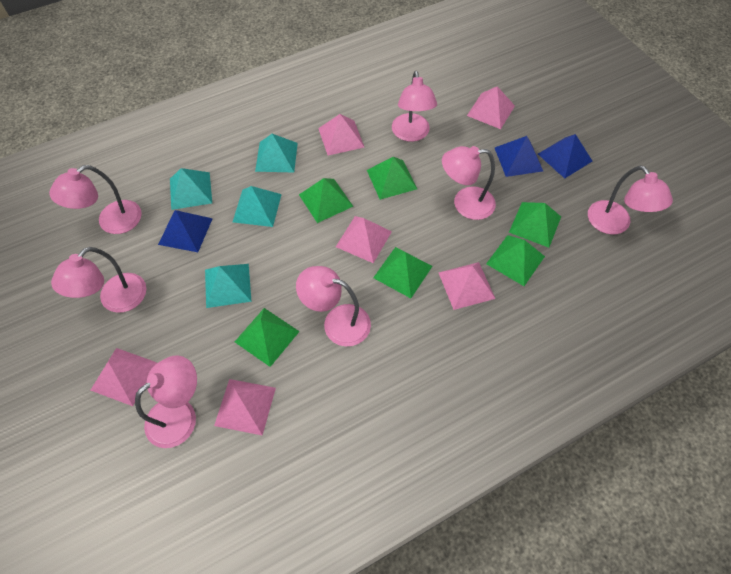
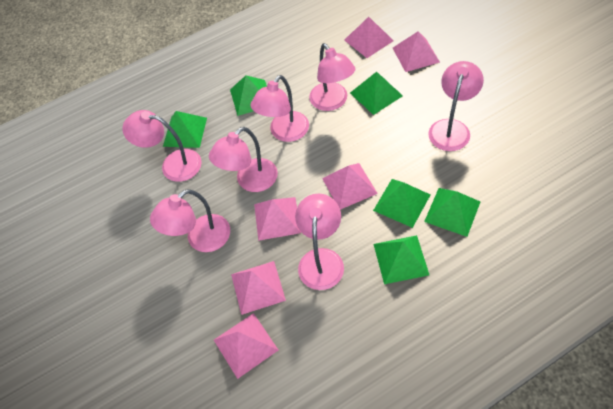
blue pyramid: 3 -> 0
turquoise pyramid: 4 -> 0

